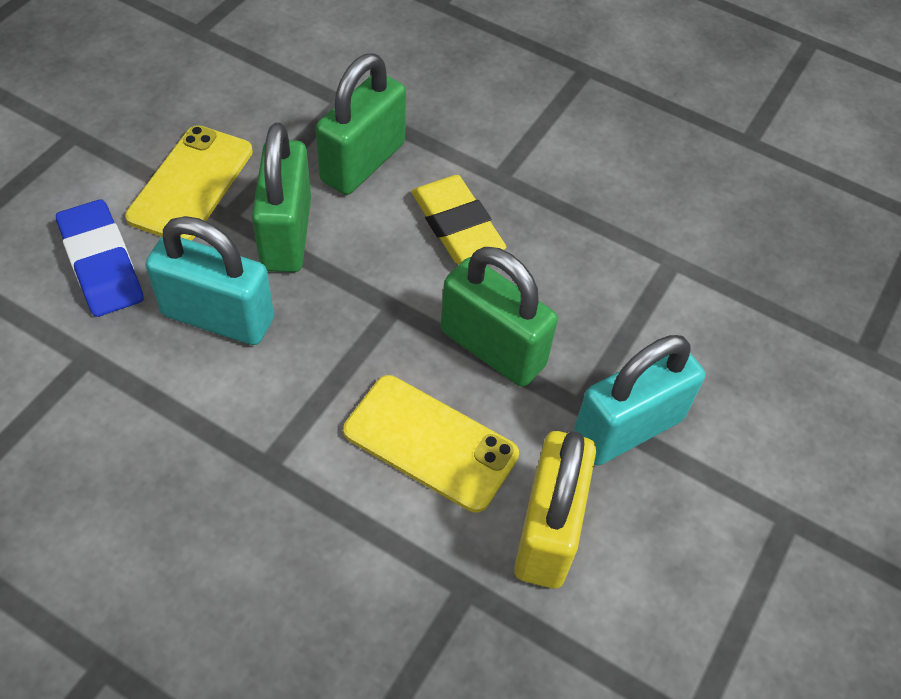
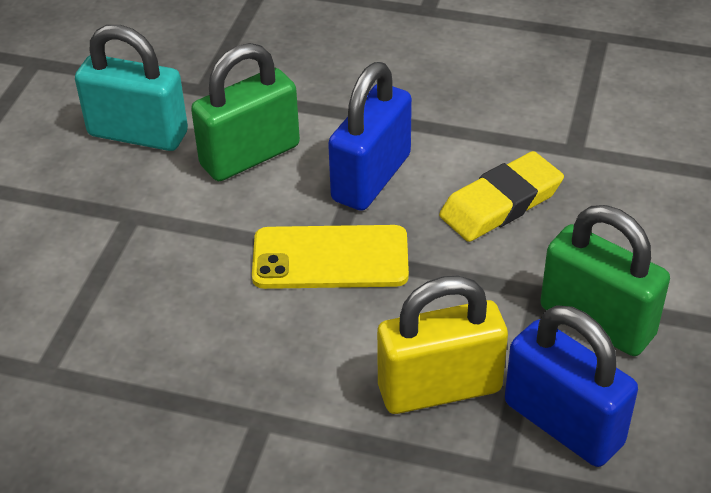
blue eraser: 1 -> 0
blue padlock: 0 -> 2
green padlock: 3 -> 2
turquoise padlock: 2 -> 1
yellow phone: 2 -> 1

